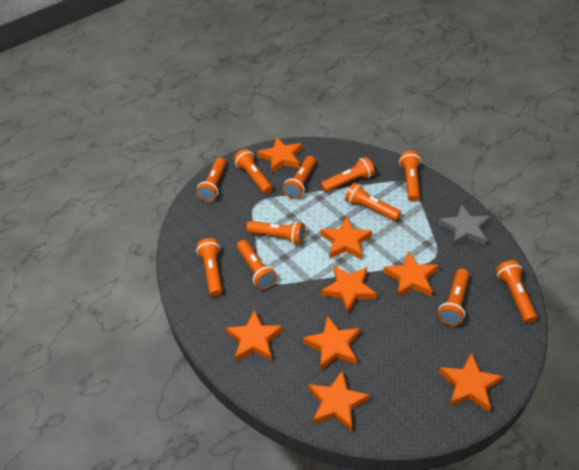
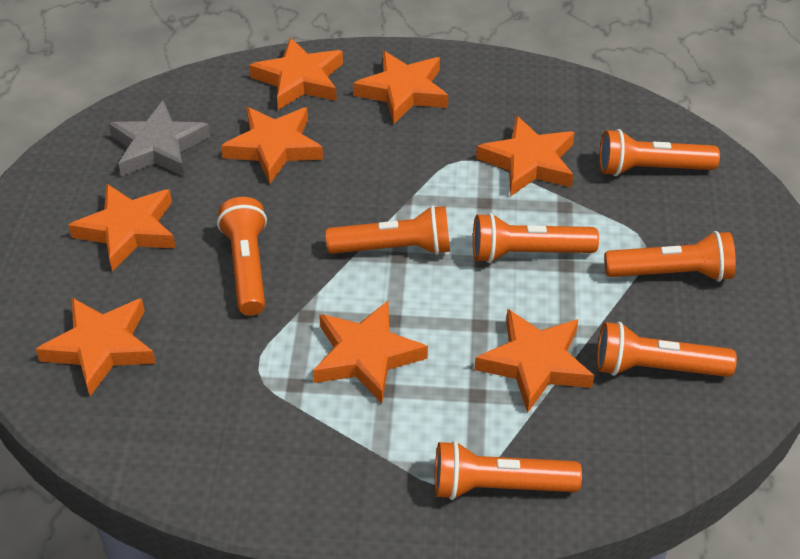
orange flashlight: 11 -> 7

